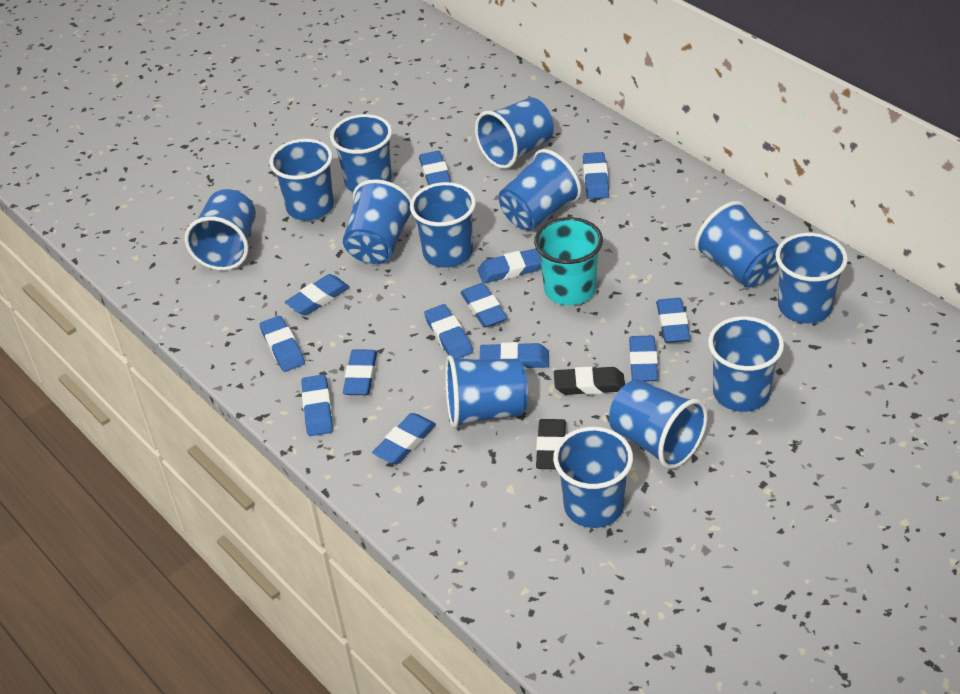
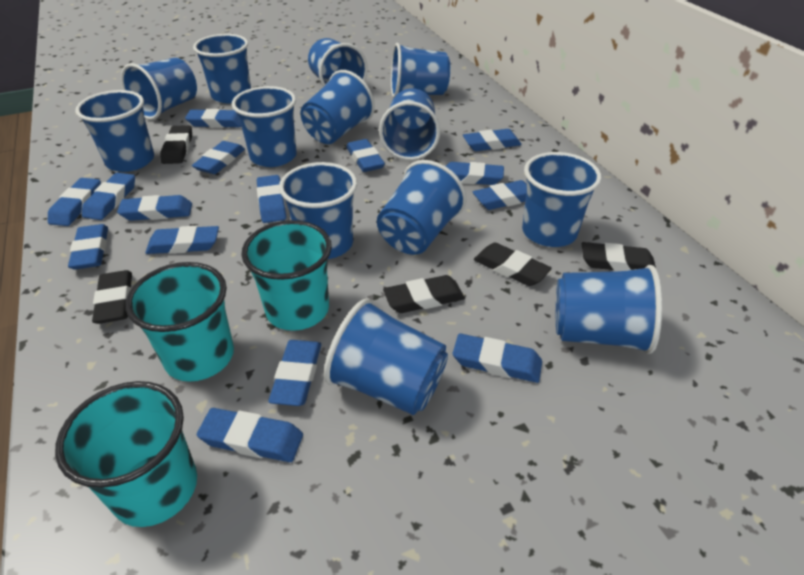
black eraser: 2 -> 5
blue eraser: 13 -> 15
turquoise cup: 1 -> 3

